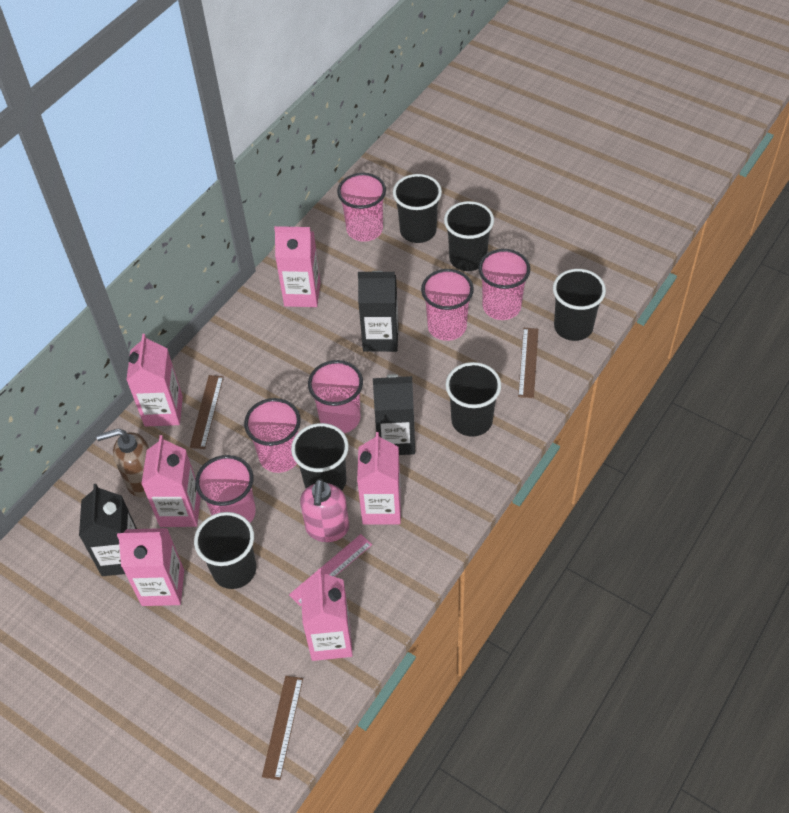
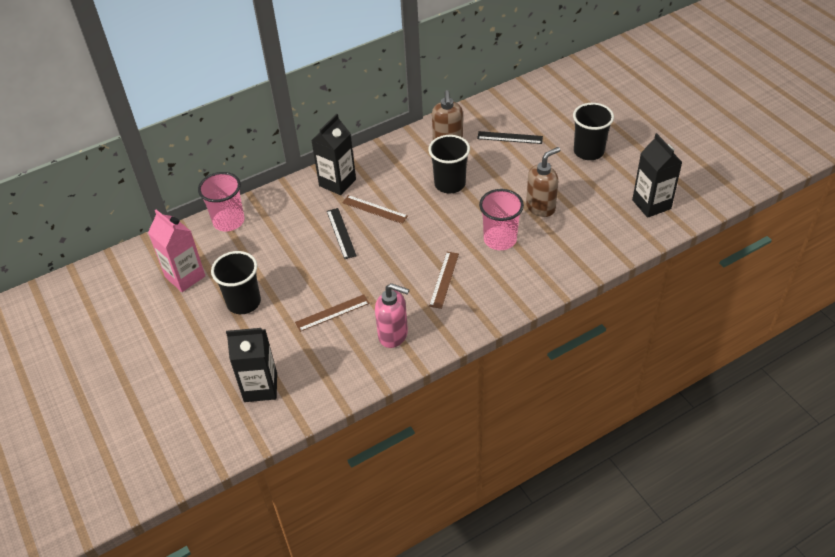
black cup: 6 -> 3
black ruler: 0 -> 2
brown soap dispenser: 1 -> 2
pink carton: 6 -> 1
pink cup: 6 -> 2
pink ruler: 1 -> 0

